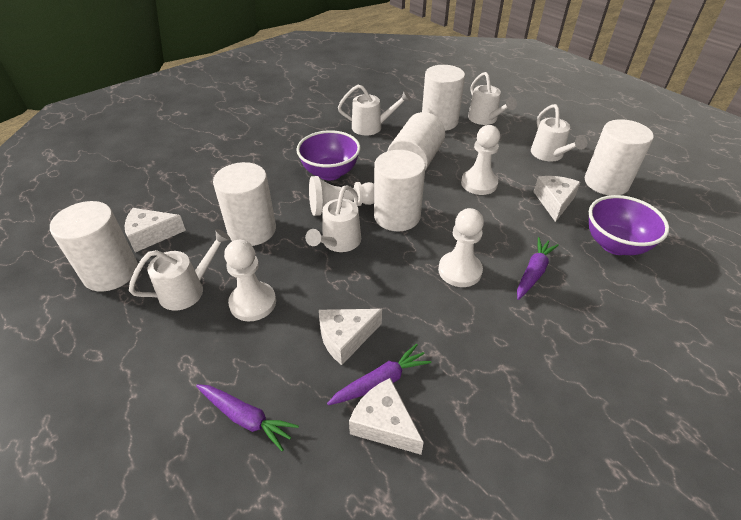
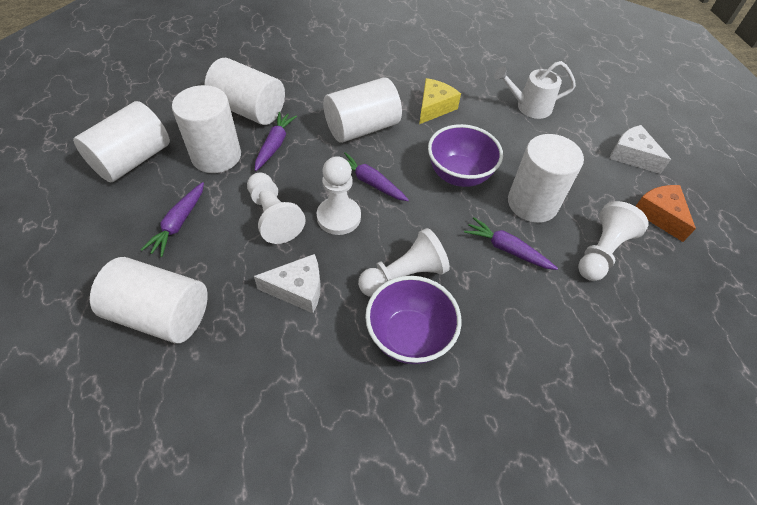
orange cheese: 0 -> 1
purple carrot: 3 -> 4
white cheese: 4 -> 2
white watering can: 5 -> 1
yellow cheese: 0 -> 1

